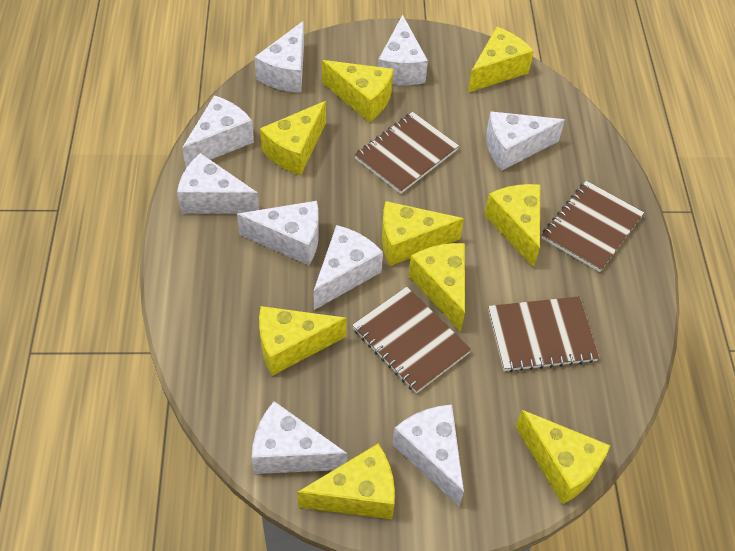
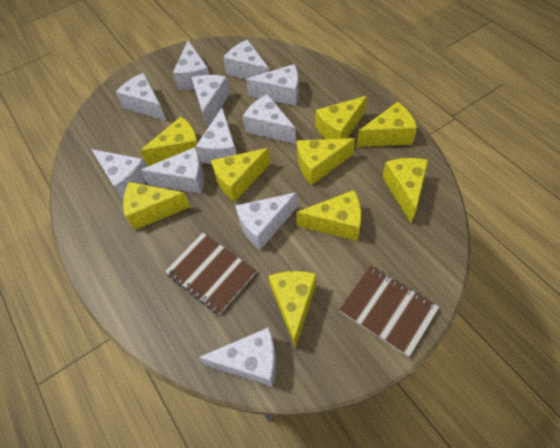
brown notebook: 4 -> 2
white cheese: 9 -> 11

